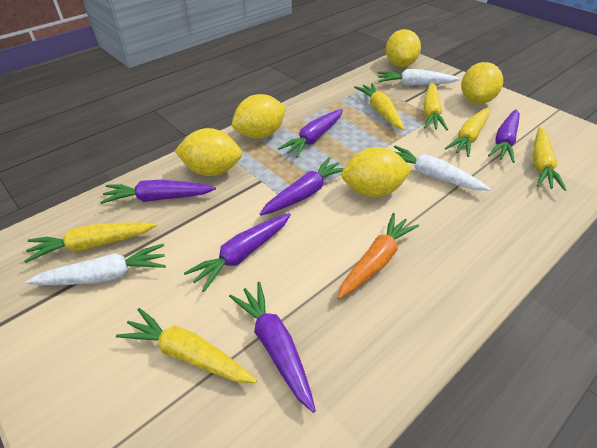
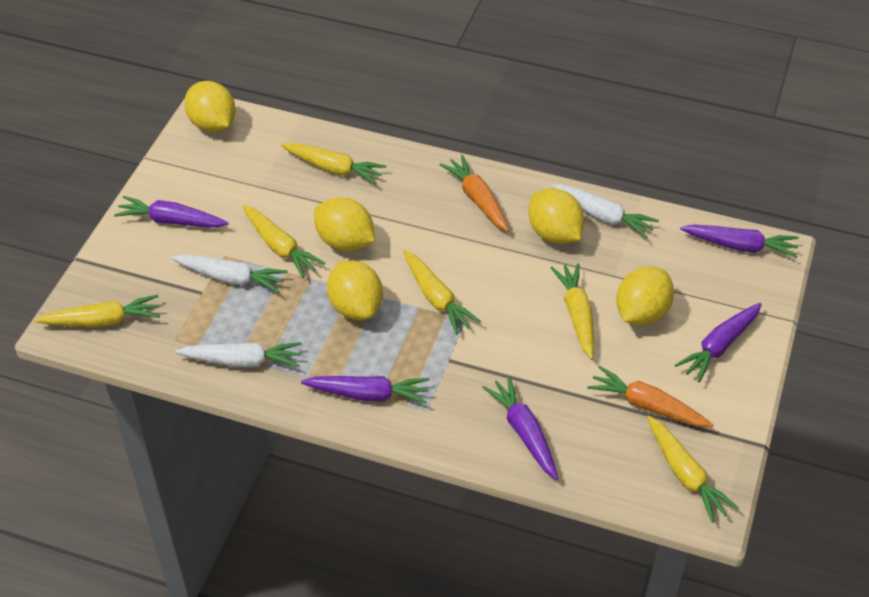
orange carrot: 1 -> 2
purple carrot: 6 -> 5

